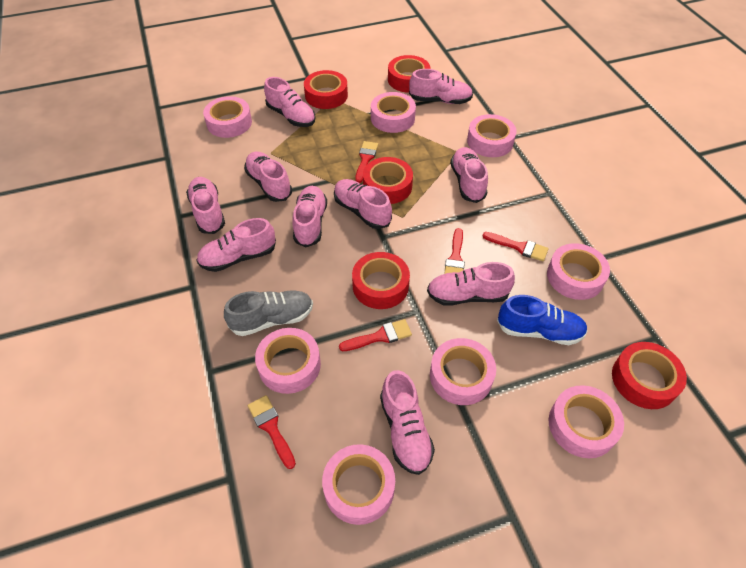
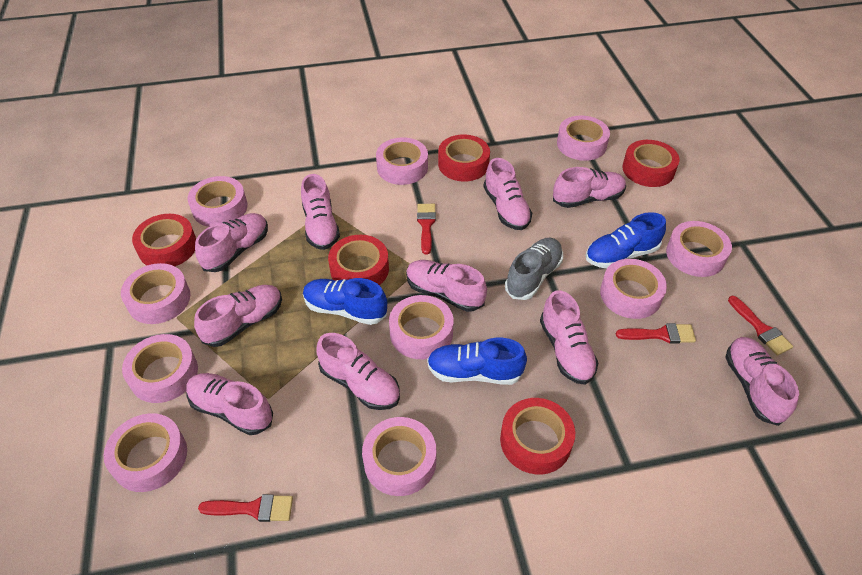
blue shoe: 1 -> 3
pink tape: 8 -> 10
red brush: 5 -> 4

